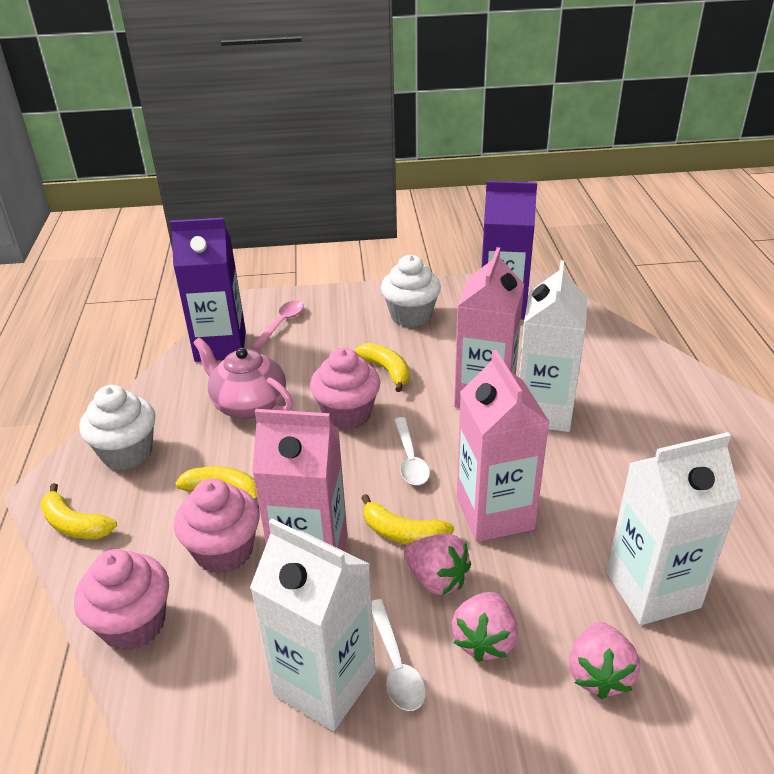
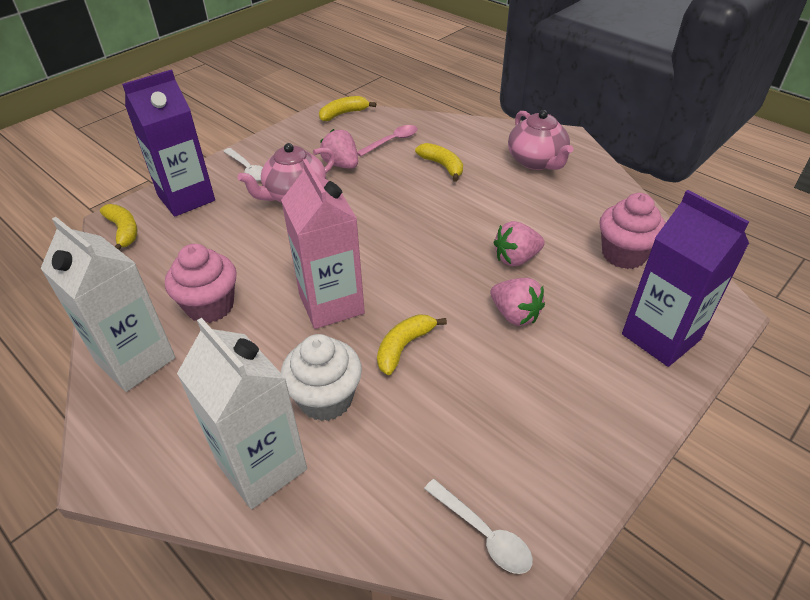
pink carton: 3 -> 1
pink cupcake: 3 -> 2
pink teapot: 1 -> 2
white carton: 3 -> 2
white cupcake: 2 -> 1

